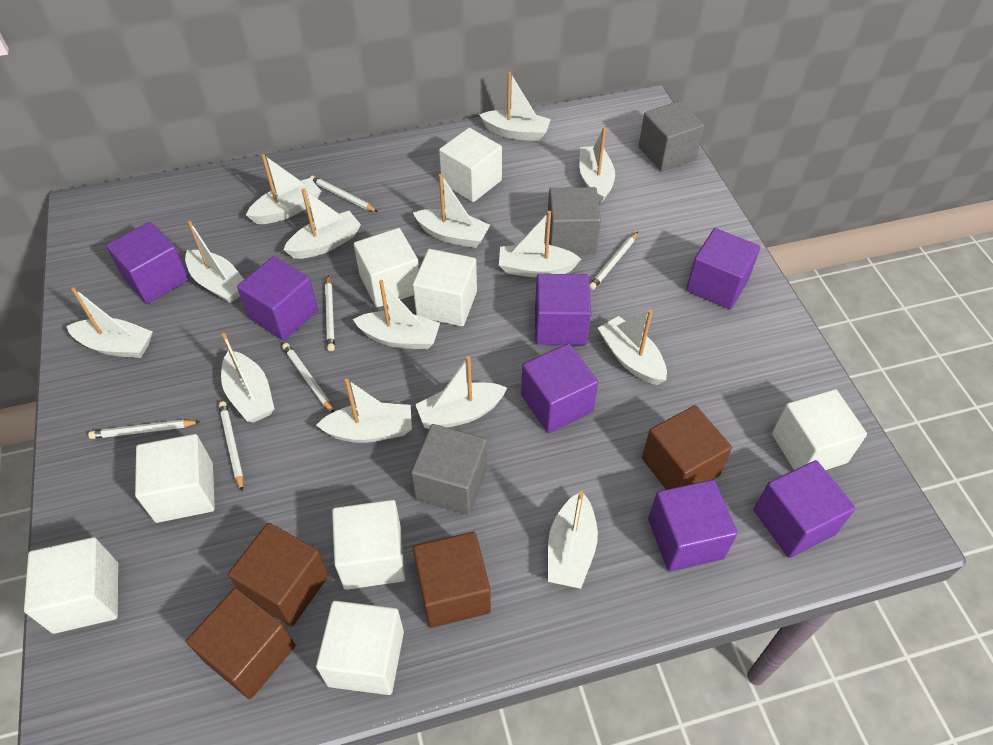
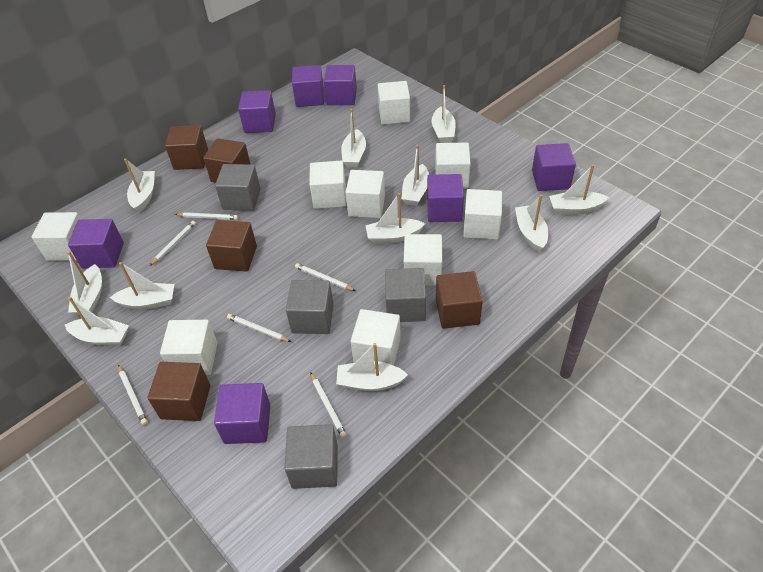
brown cube: 4 -> 5
grey cube: 3 -> 4
white boat: 14 -> 11
white cube: 8 -> 9

